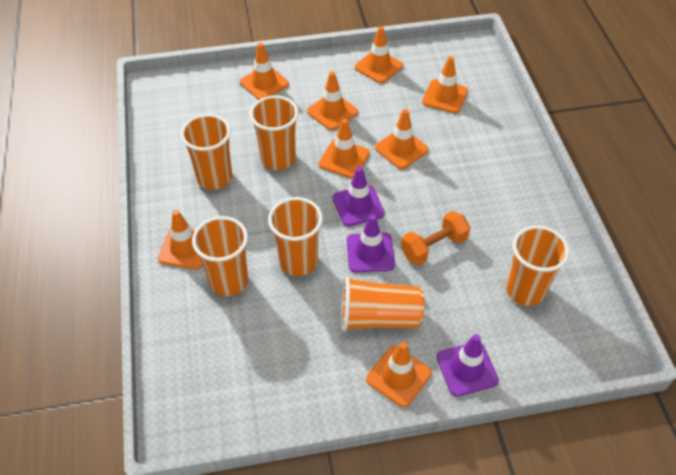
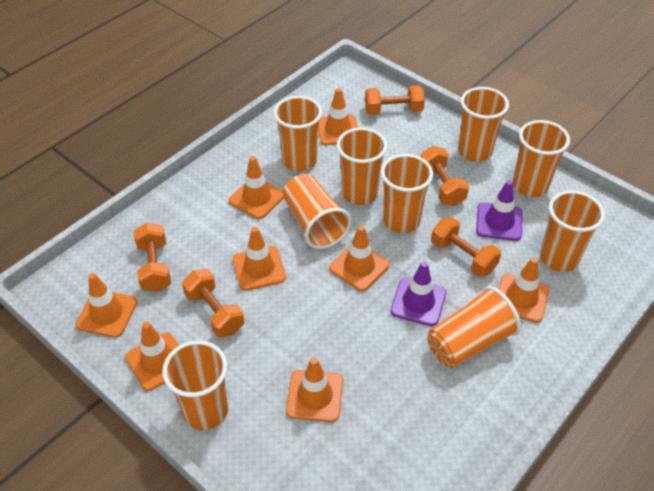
orange cup: 6 -> 9
orange dumbbell: 1 -> 5
purple traffic cone: 3 -> 2

